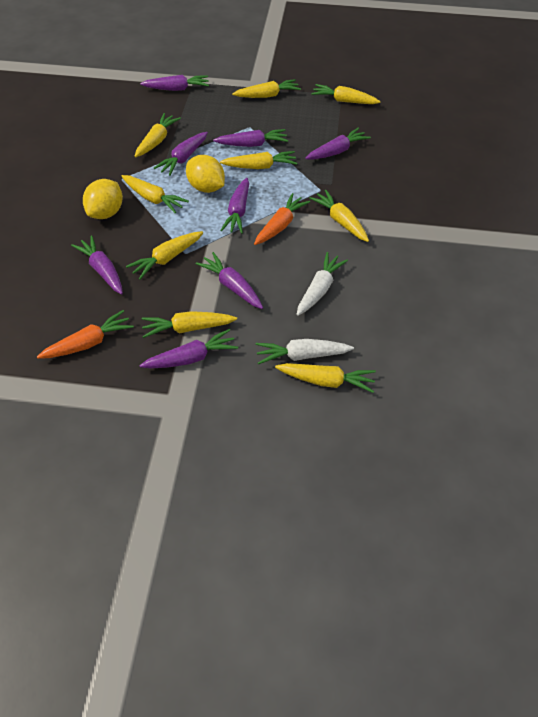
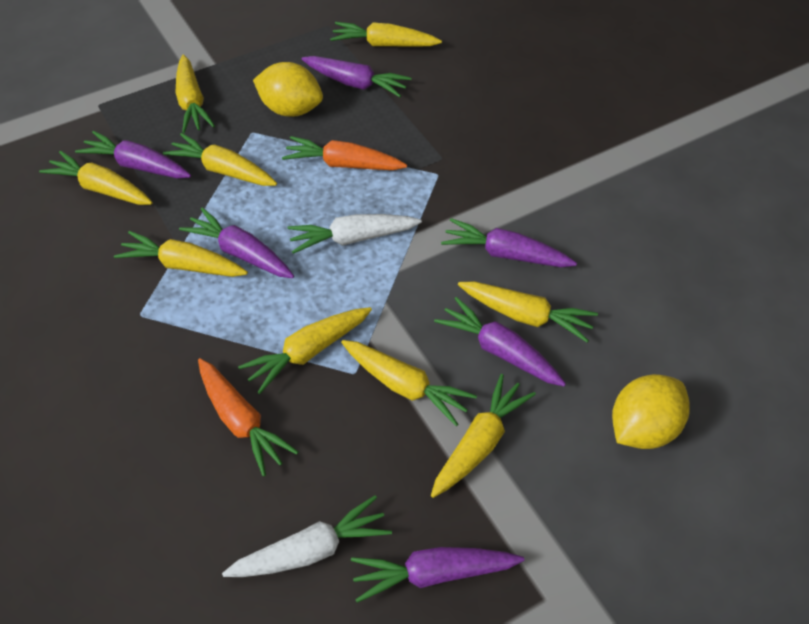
purple carrot: 8 -> 6

